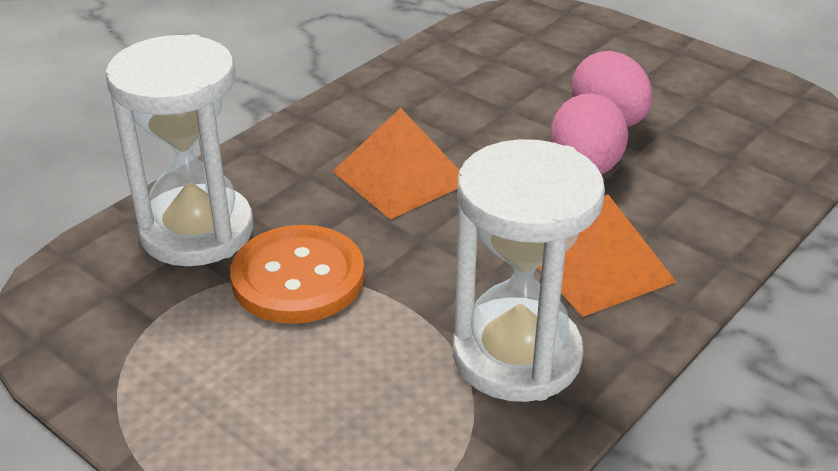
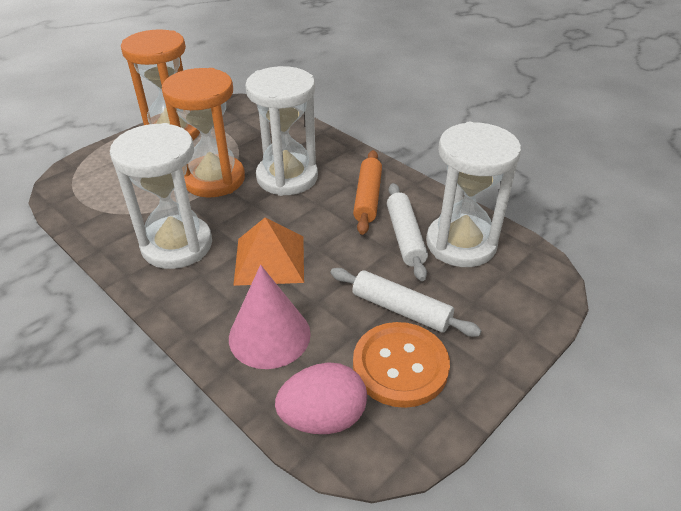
orange hourglass: 0 -> 2
orange pyramid: 2 -> 1
orange rolling pin: 0 -> 1
pink cone: 0 -> 1
pink egg: 2 -> 1
white hourglass: 2 -> 3
white rolling pin: 0 -> 2

